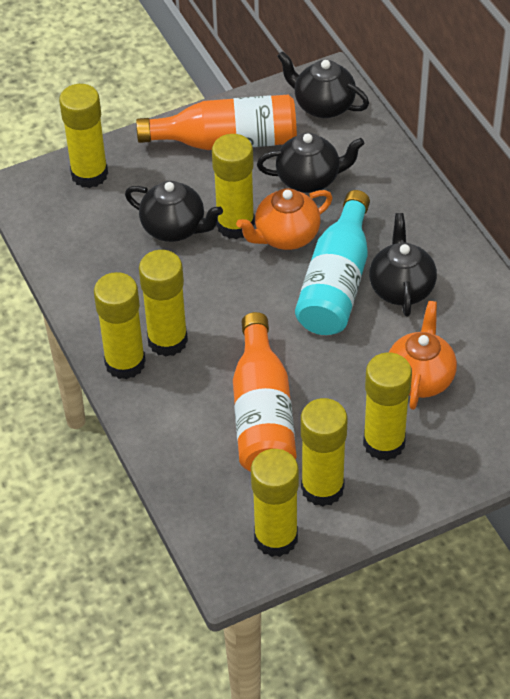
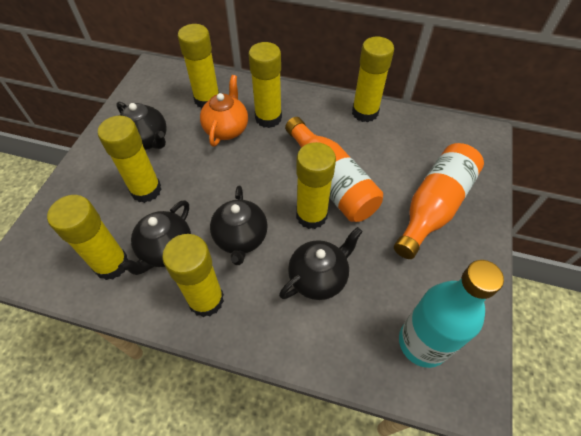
orange teapot: 2 -> 1

